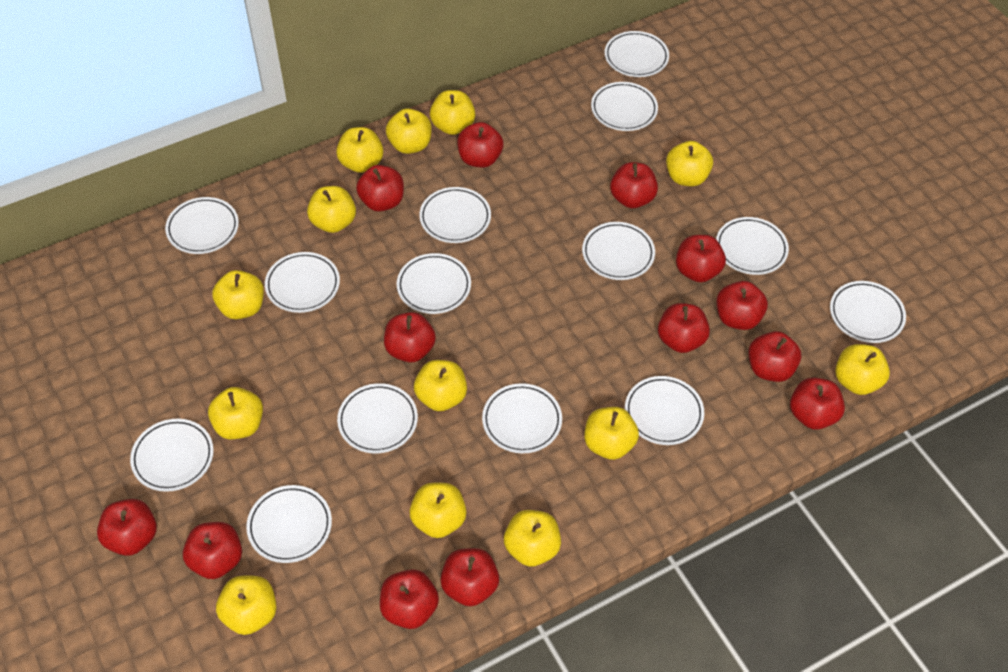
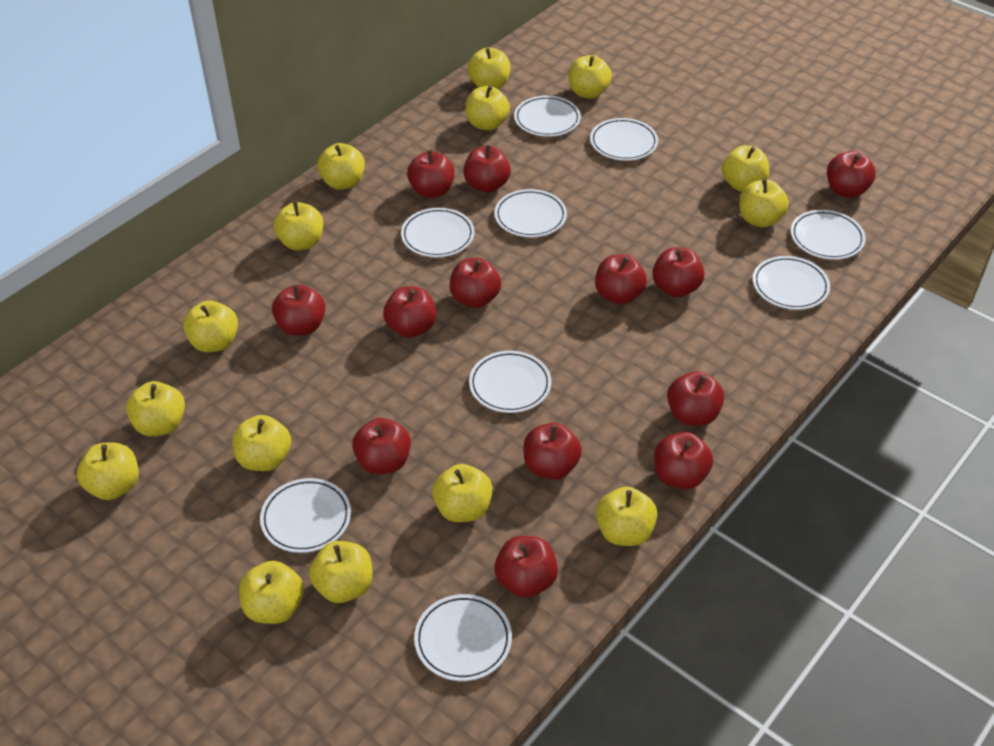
white plate: 14 -> 9
yellow apple: 13 -> 15

